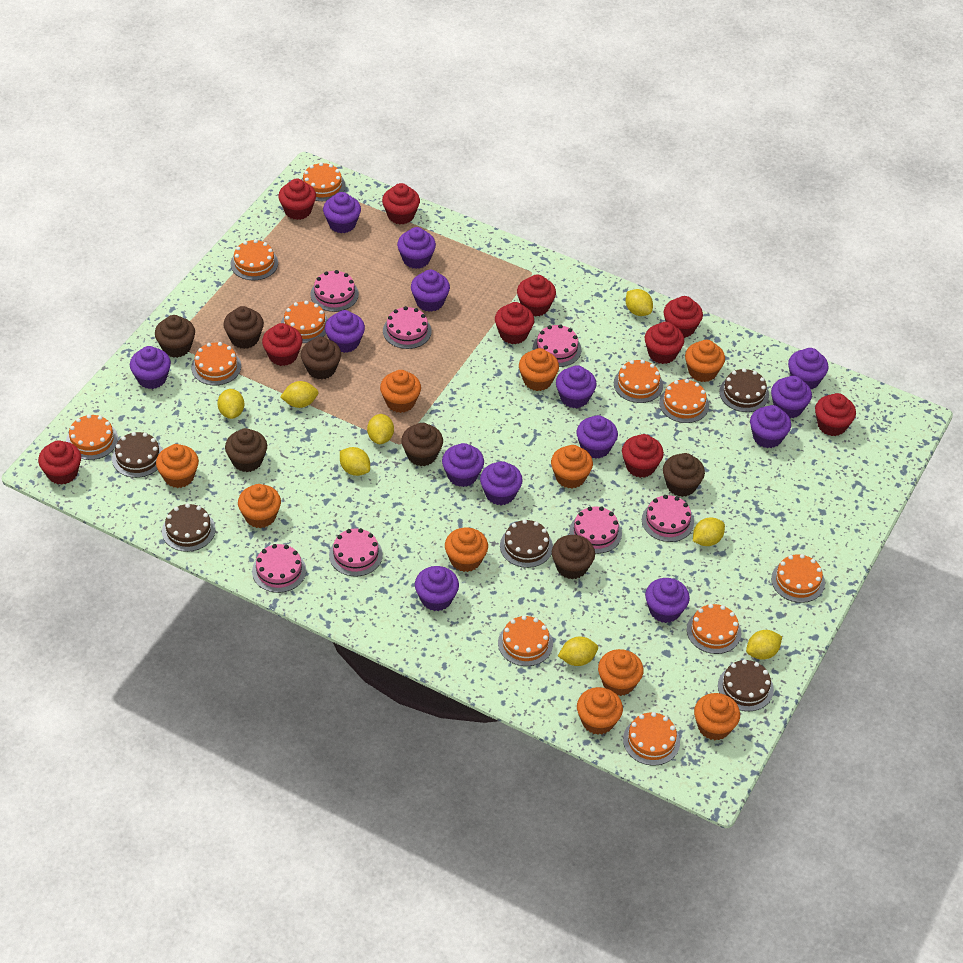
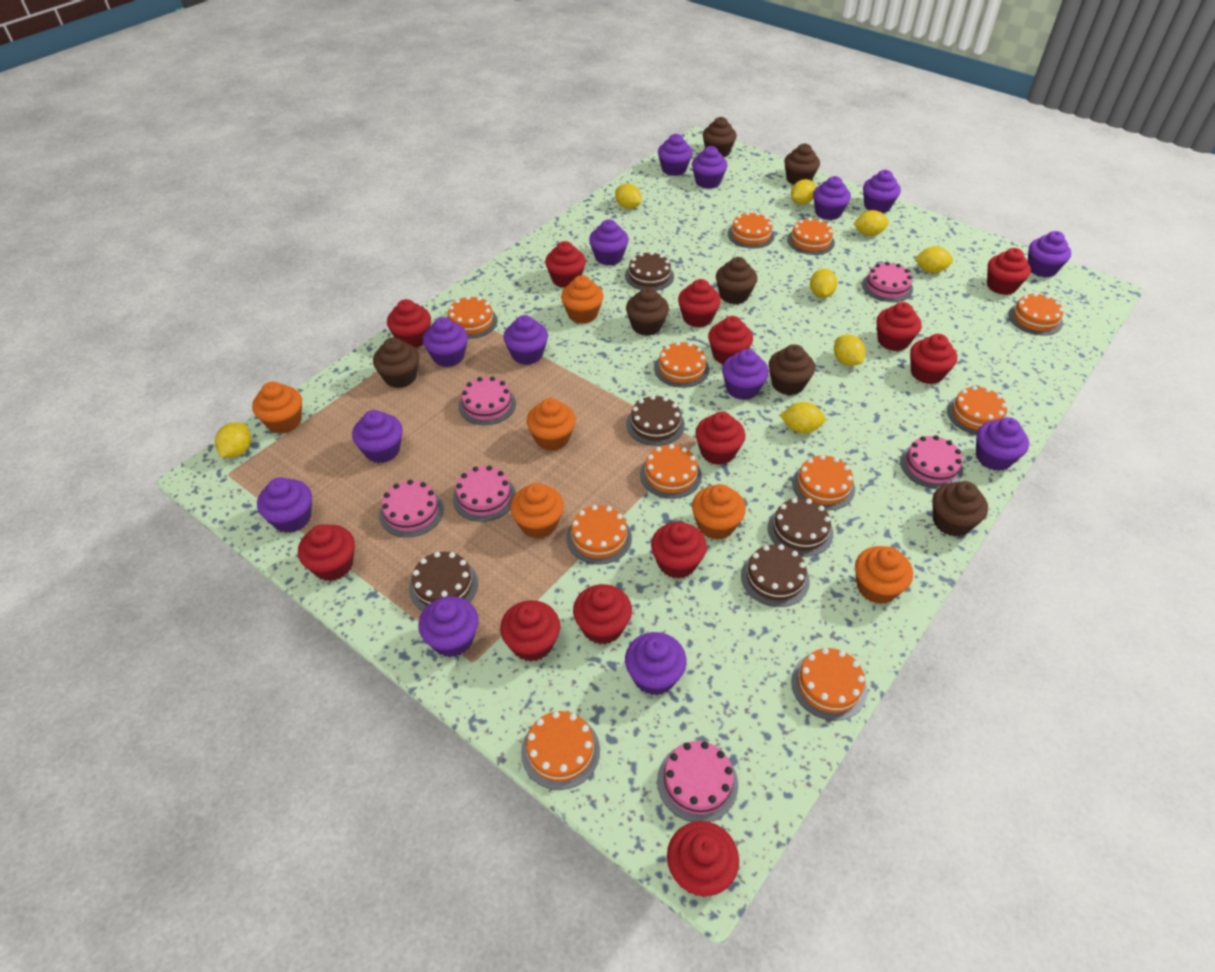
orange cupcake: 10 -> 6
pink cake: 7 -> 6
red cupcake: 10 -> 13

